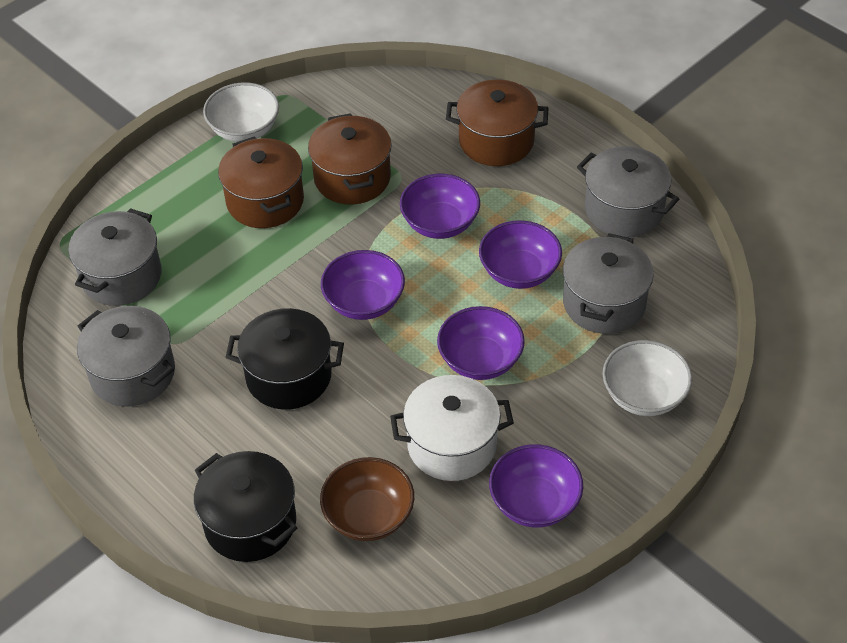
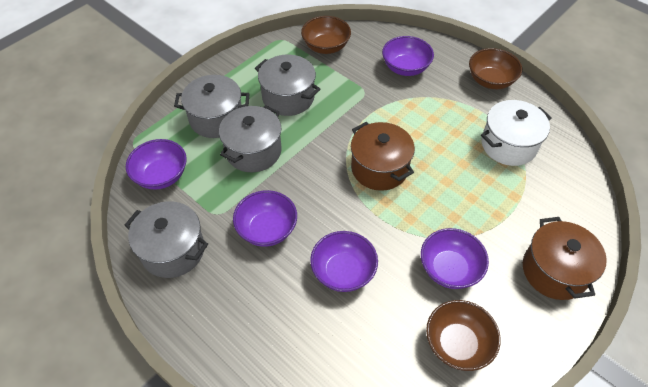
black pot: 2 -> 0
brown bowl: 1 -> 3
brown pot: 3 -> 2
white bowl: 2 -> 0

